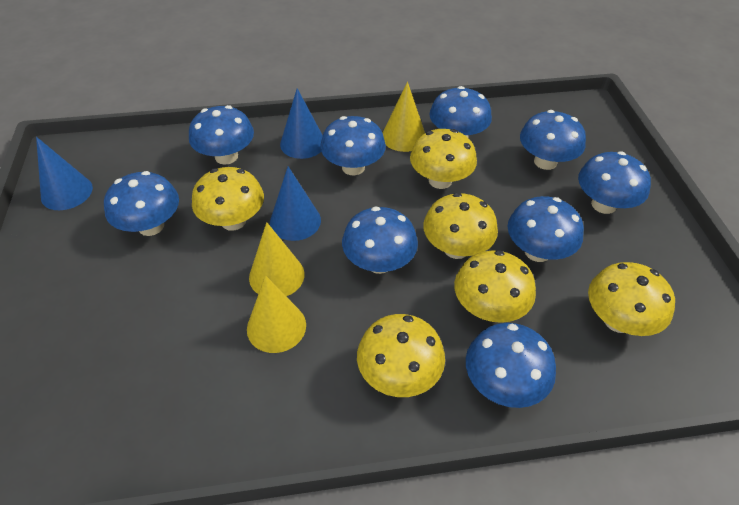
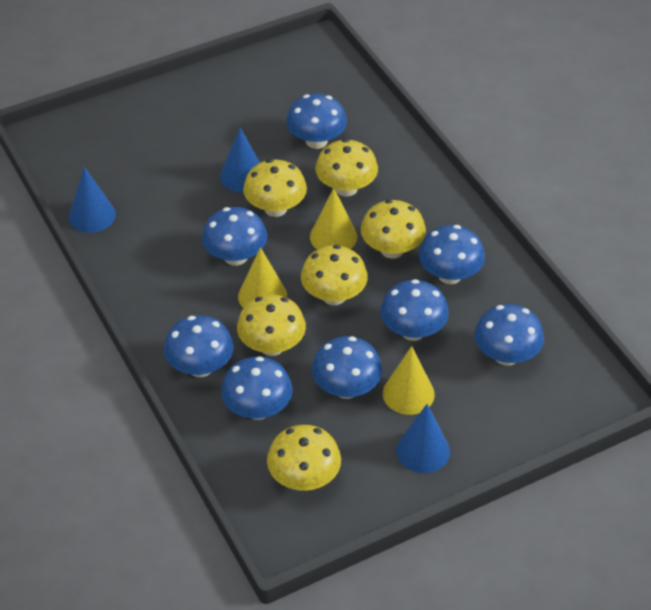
blue mushroom: 9 -> 8

